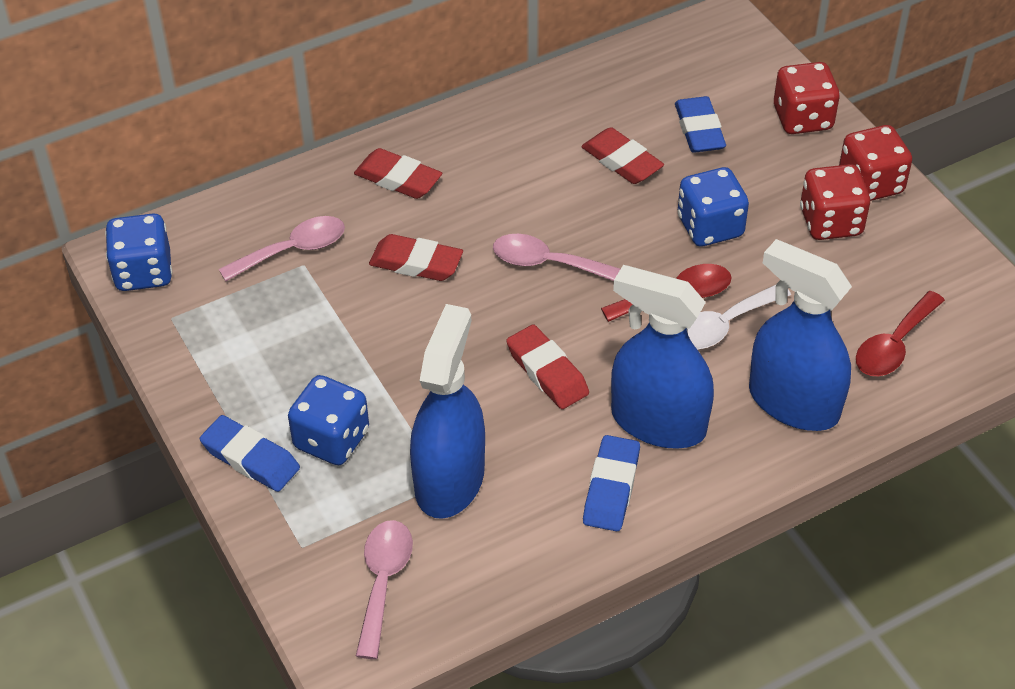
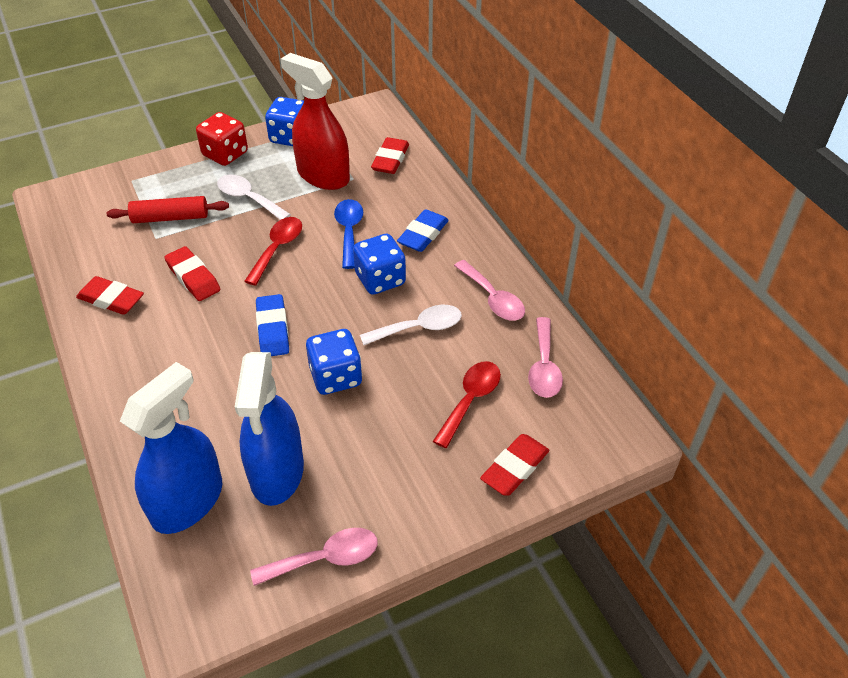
blue eraser: 3 -> 2
blue spoon: 0 -> 1
blue spray bottle: 3 -> 2
red dice: 3 -> 1
red rolling pin: 0 -> 1
red spray bottle: 0 -> 1
white spoon: 1 -> 2

